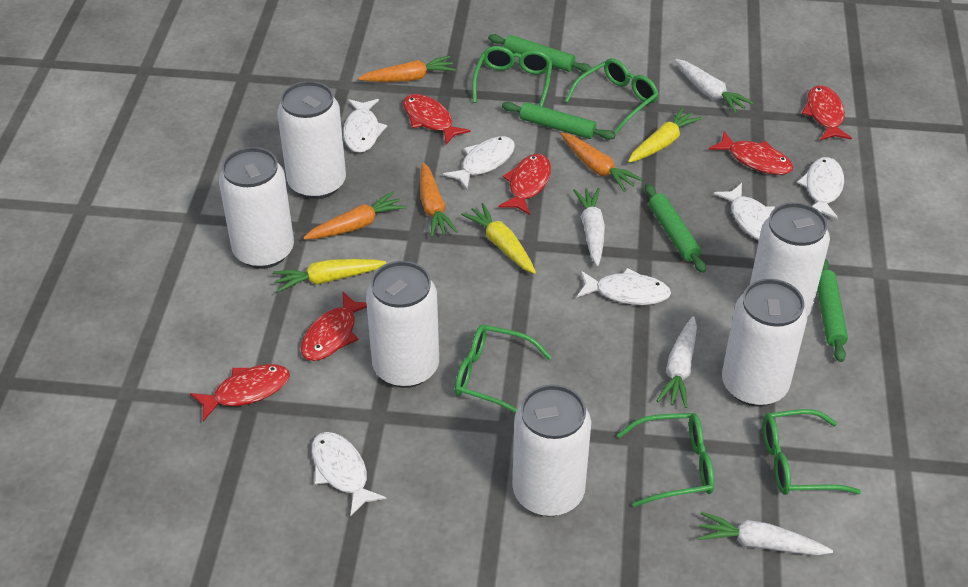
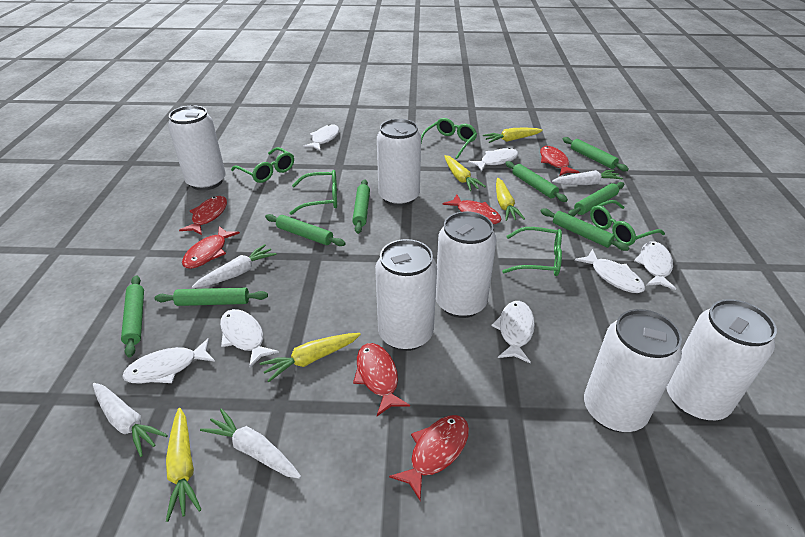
green rolling pin: 4 -> 8
orange carrot: 4 -> 0
white fish: 6 -> 7
yellow carrot: 3 -> 5

